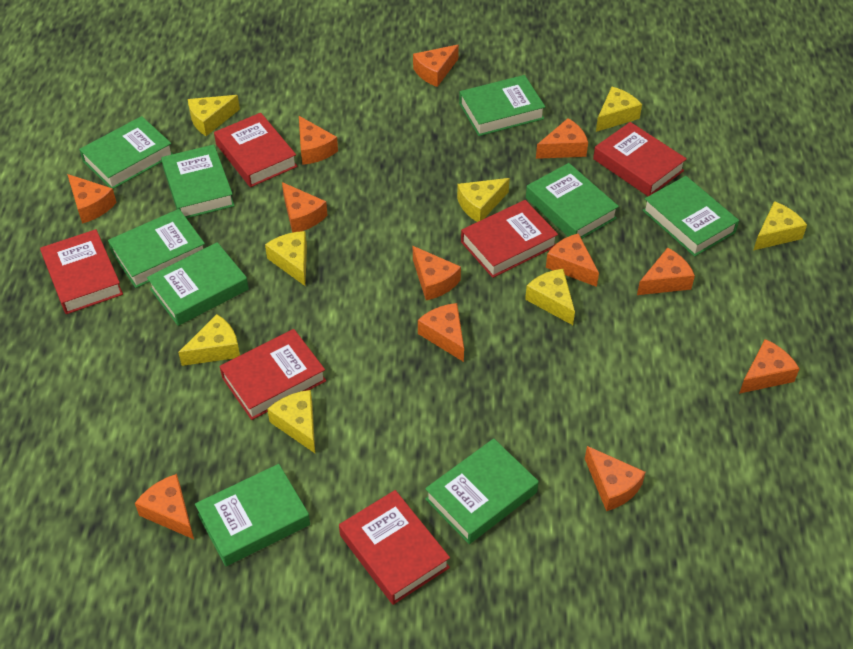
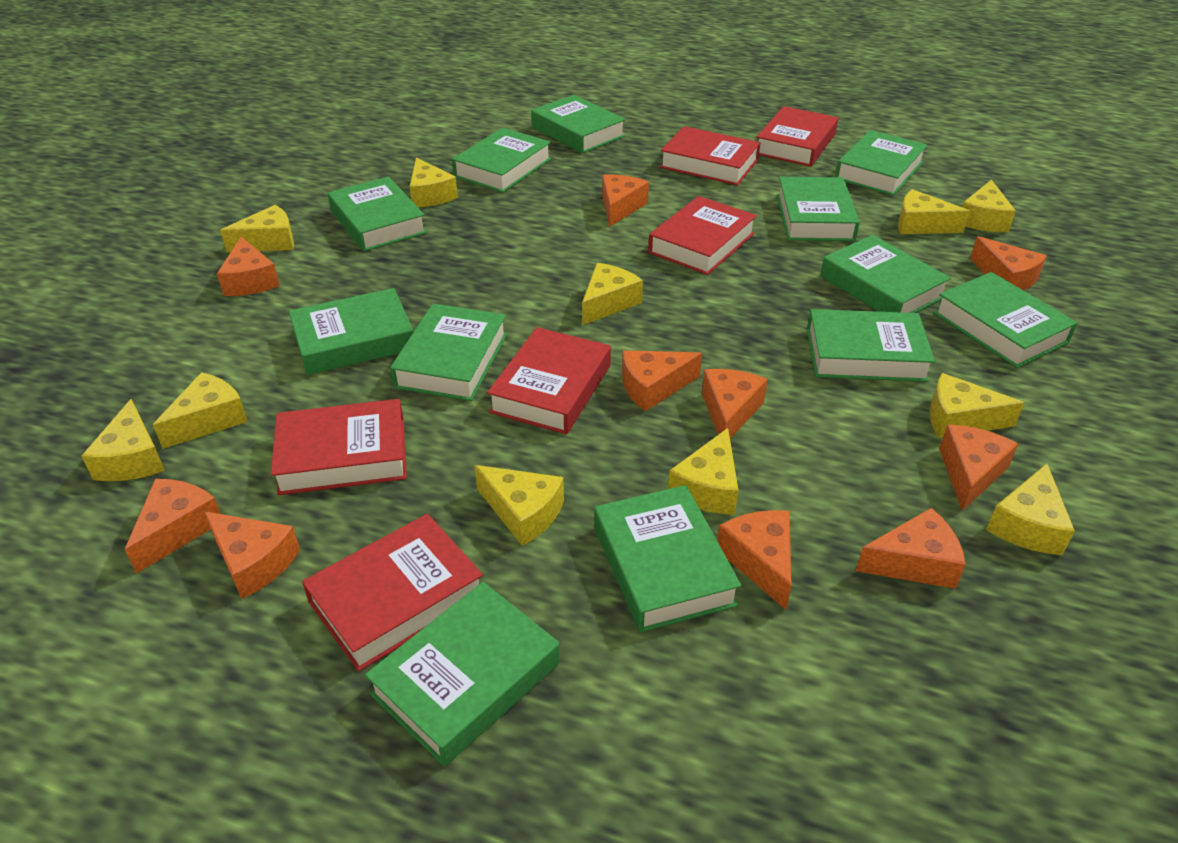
green book: 9 -> 12
orange cheese: 12 -> 10
yellow cheese: 8 -> 11

